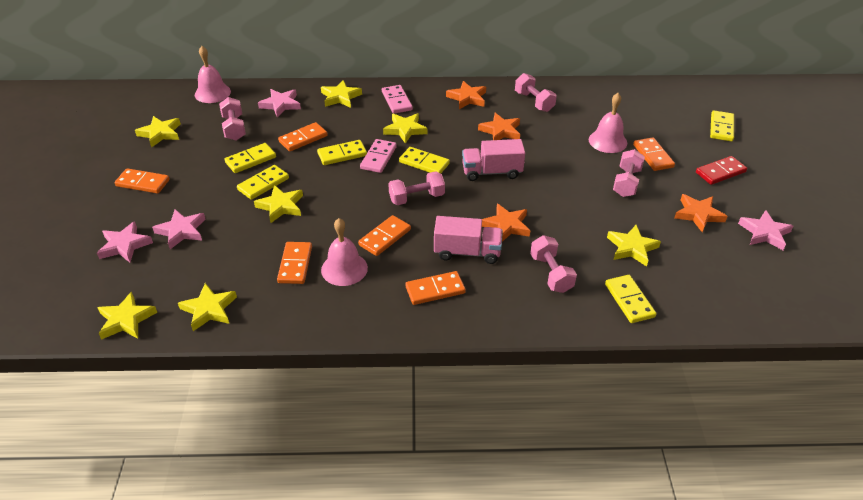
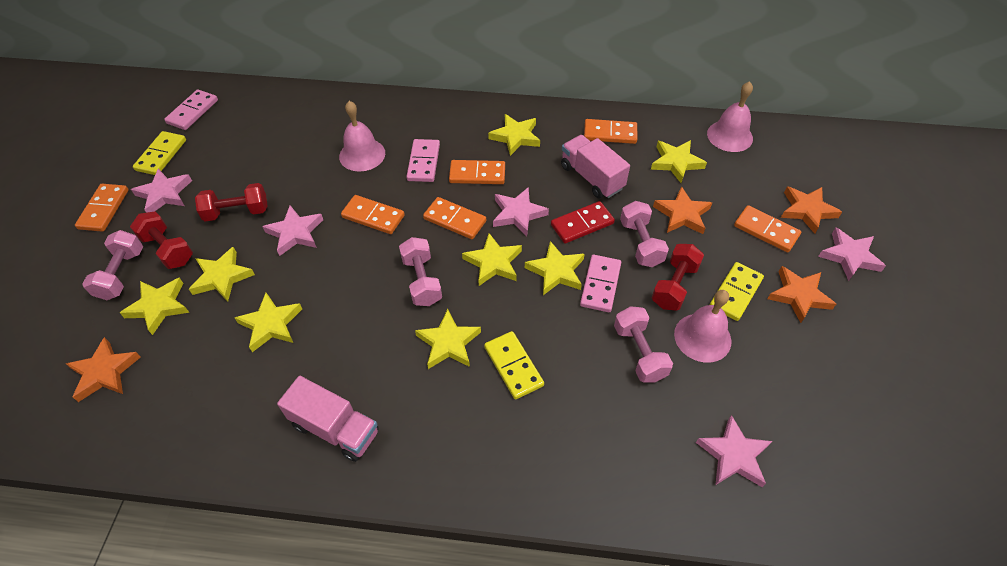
pink domino: 2 -> 3
pink dumbbell: 5 -> 4
pink star: 4 -> 5
red dumbbell: 0 -> 3
yellow domino: 6 -> 3
yellow star: 7 -> 8

